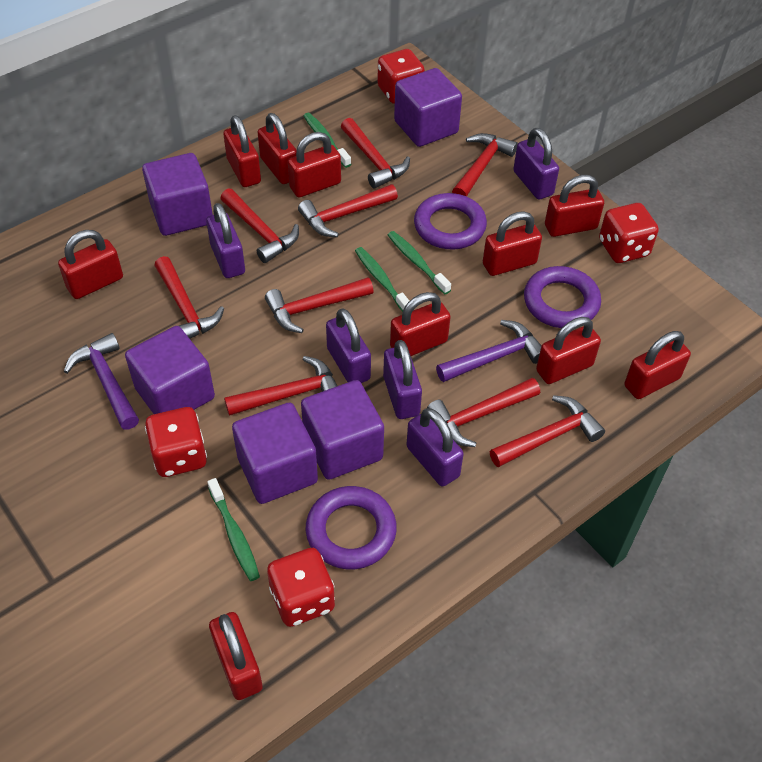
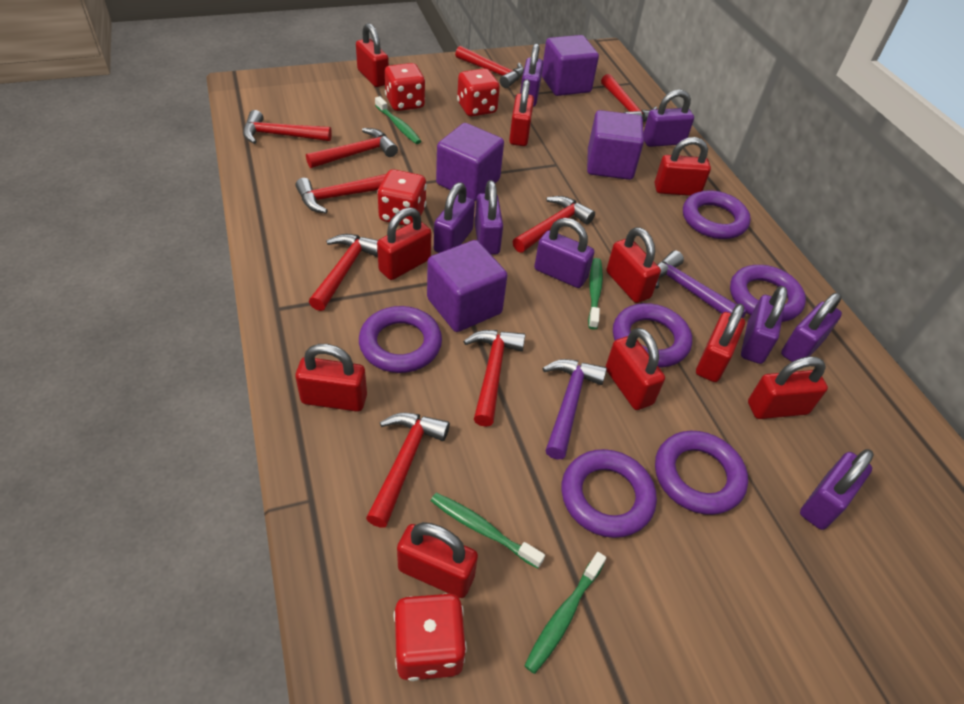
purple cube: 5 -> 4
purple padlock: 5 -> 8
purple ring: 3 -> 6

